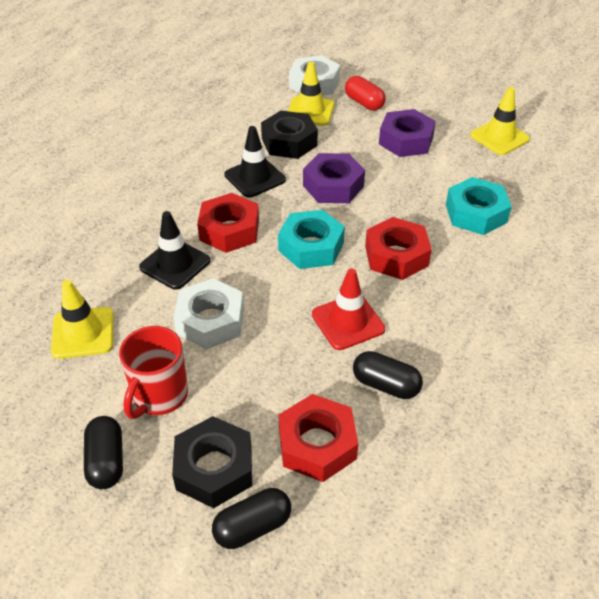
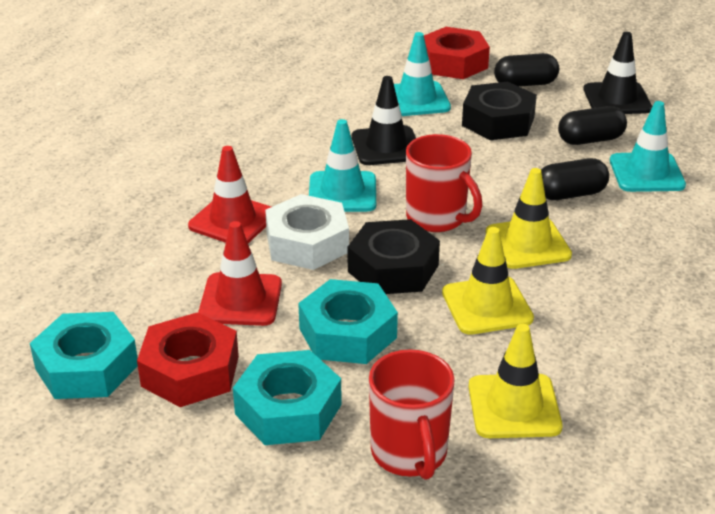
purple nut: 2 -> 0
red capsule: 1 -> 0
red mug: 1 -> 2
red nut: 3 -> 2
red traffic cone: 1 -> 2
turquoise nut: 2 -> 3
turquoise traffic cone: 0 -> 3
white nut: 2 -> 1

